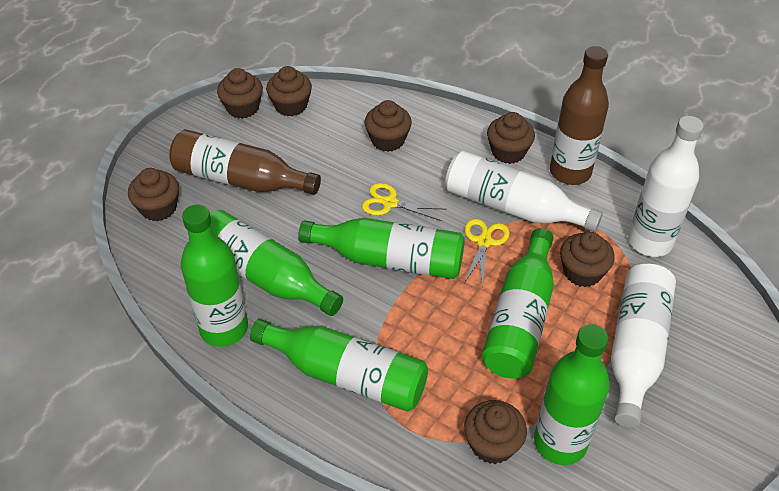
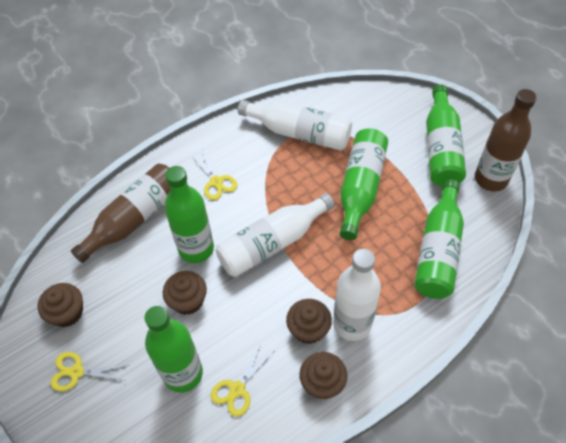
brown cupcake: 7 -> 4
green bottle: 6 -> 5
yellow scissors: 2 -> 3

